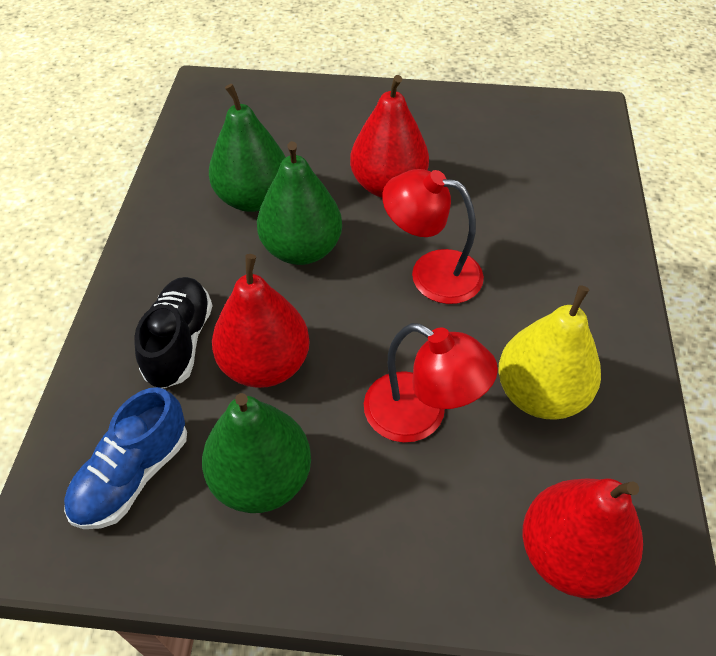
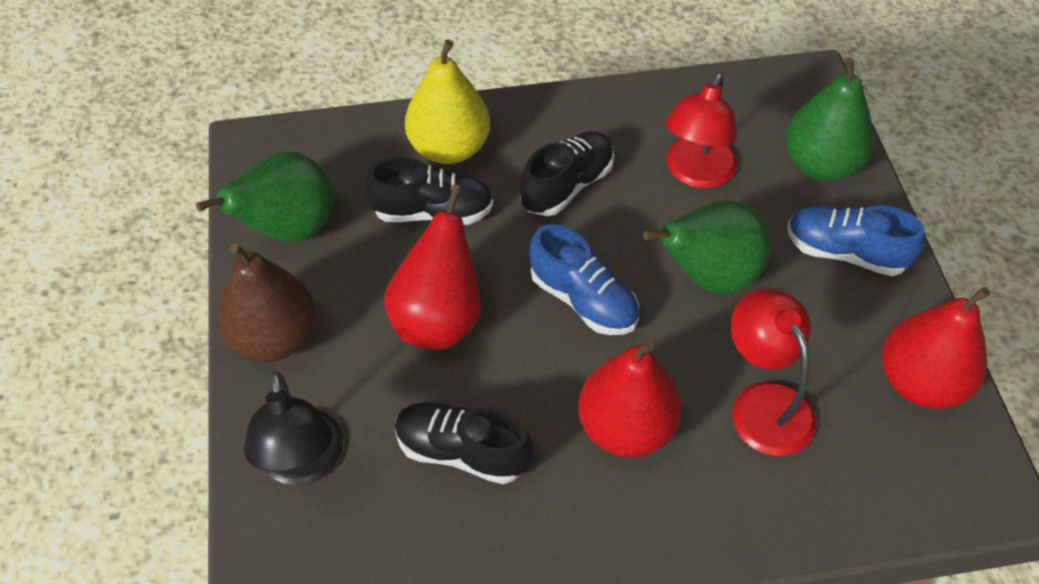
black lamp: 0 -> 1
black shoe: 1 -> 3
blue shoe: 1 -> 2
brown pear: 0 -> 1

